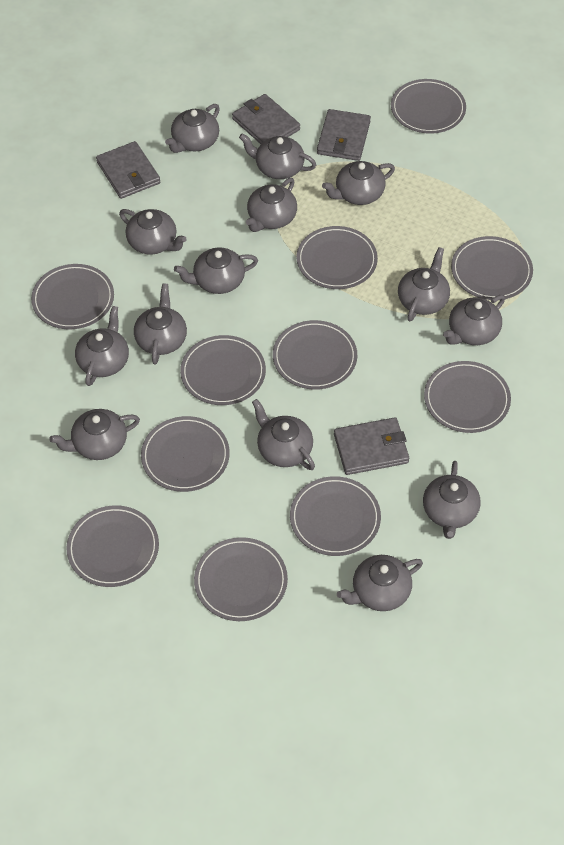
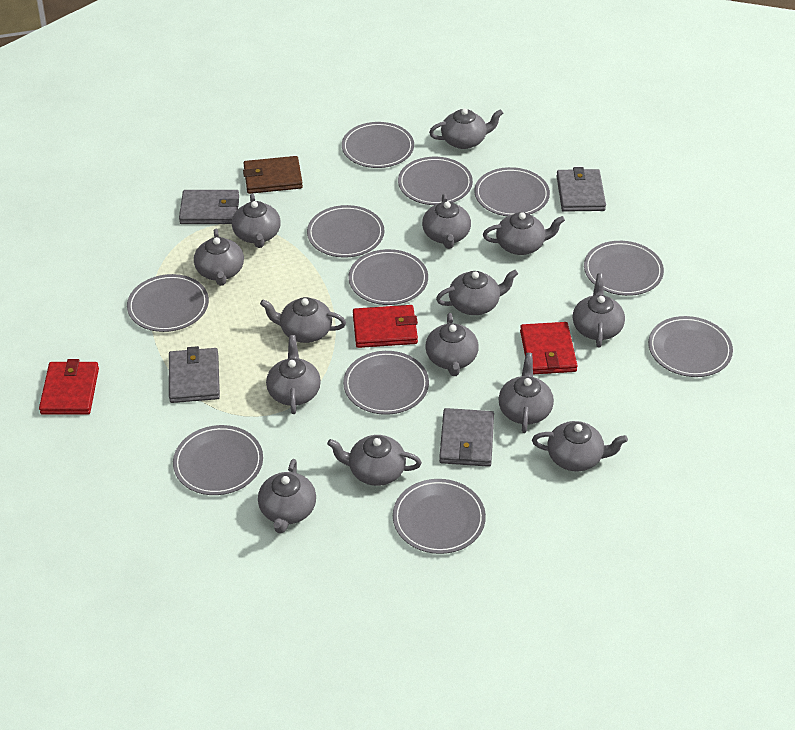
brown wallet: 0 -> 1
red wallet: 0 -> 3

